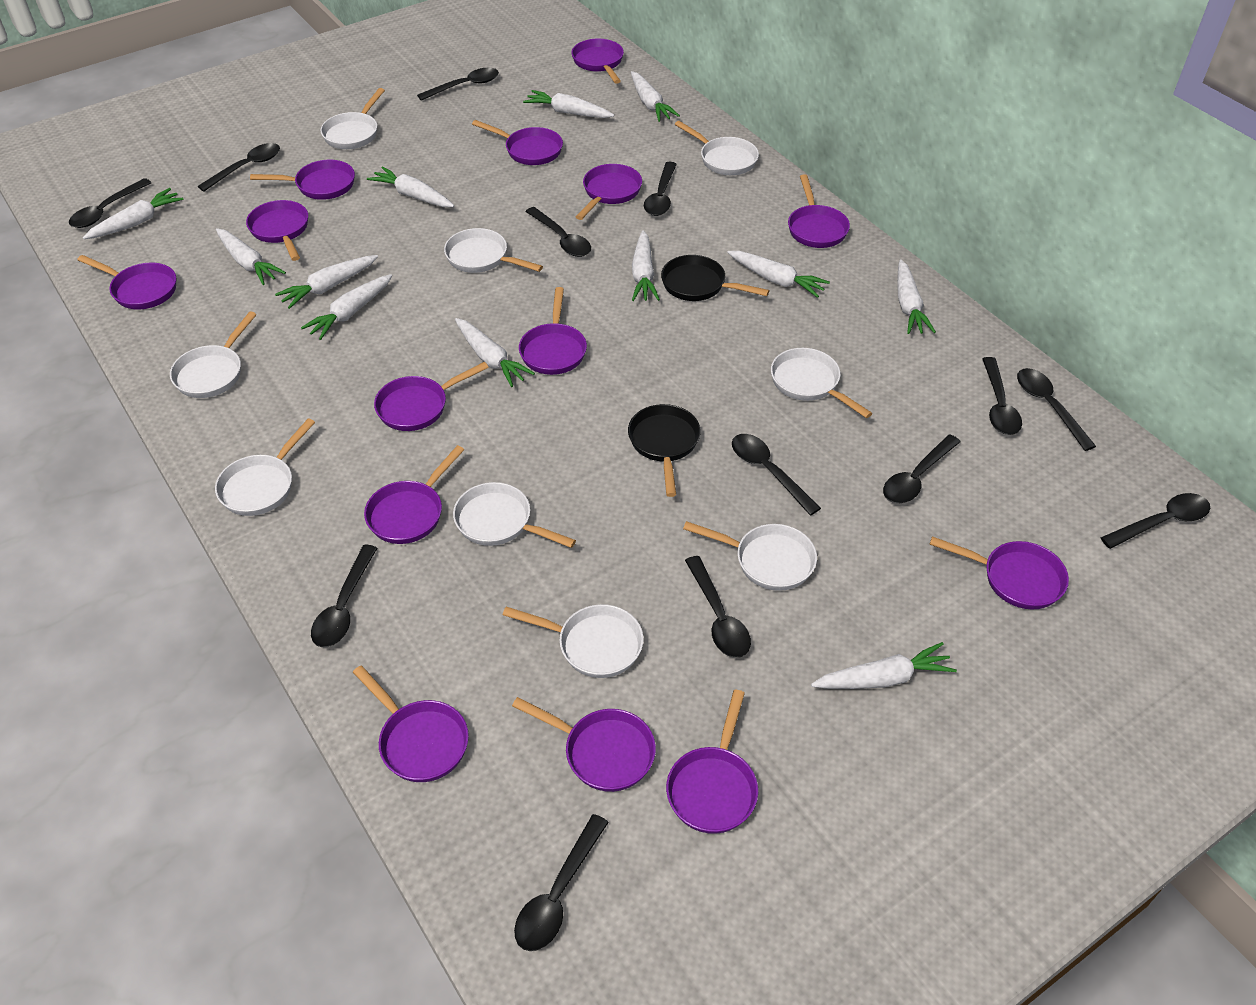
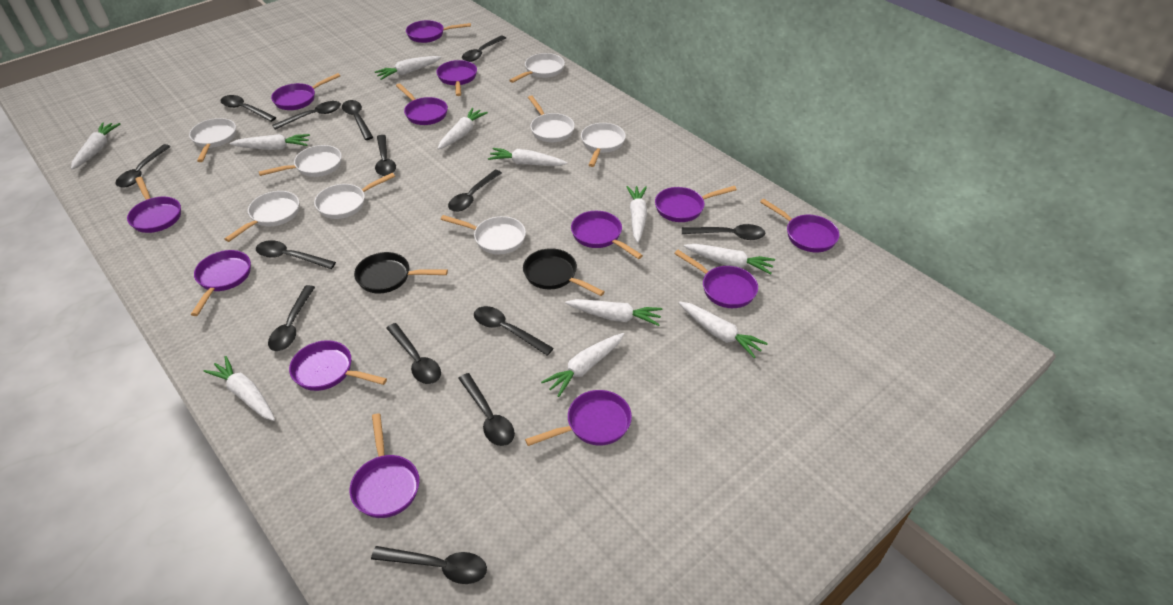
black spoon: 13 -> 14
purple pan: 14 -> 13
white carrot: 12 -> 11
white pan: 9 -> 8

